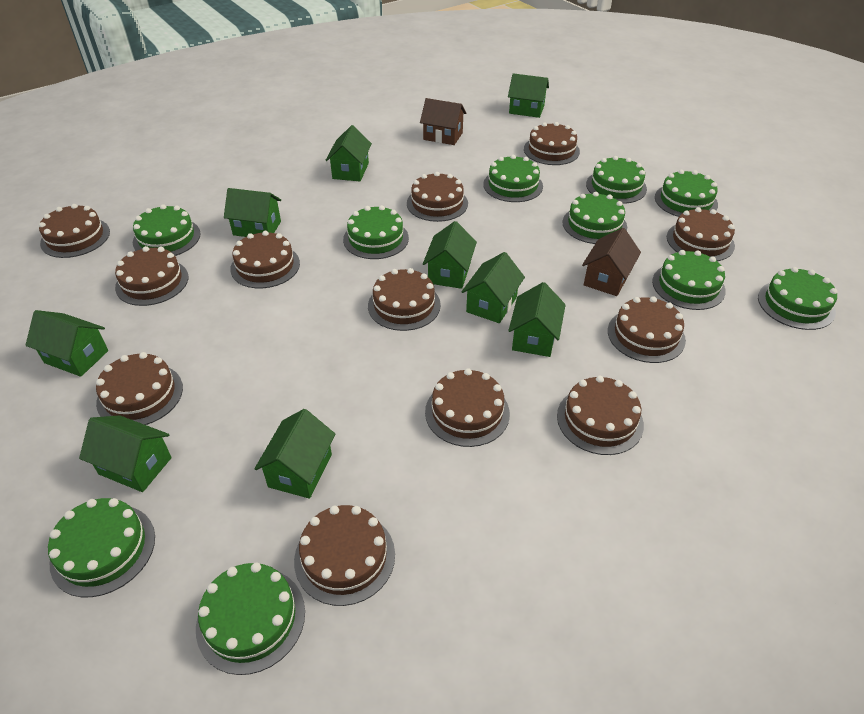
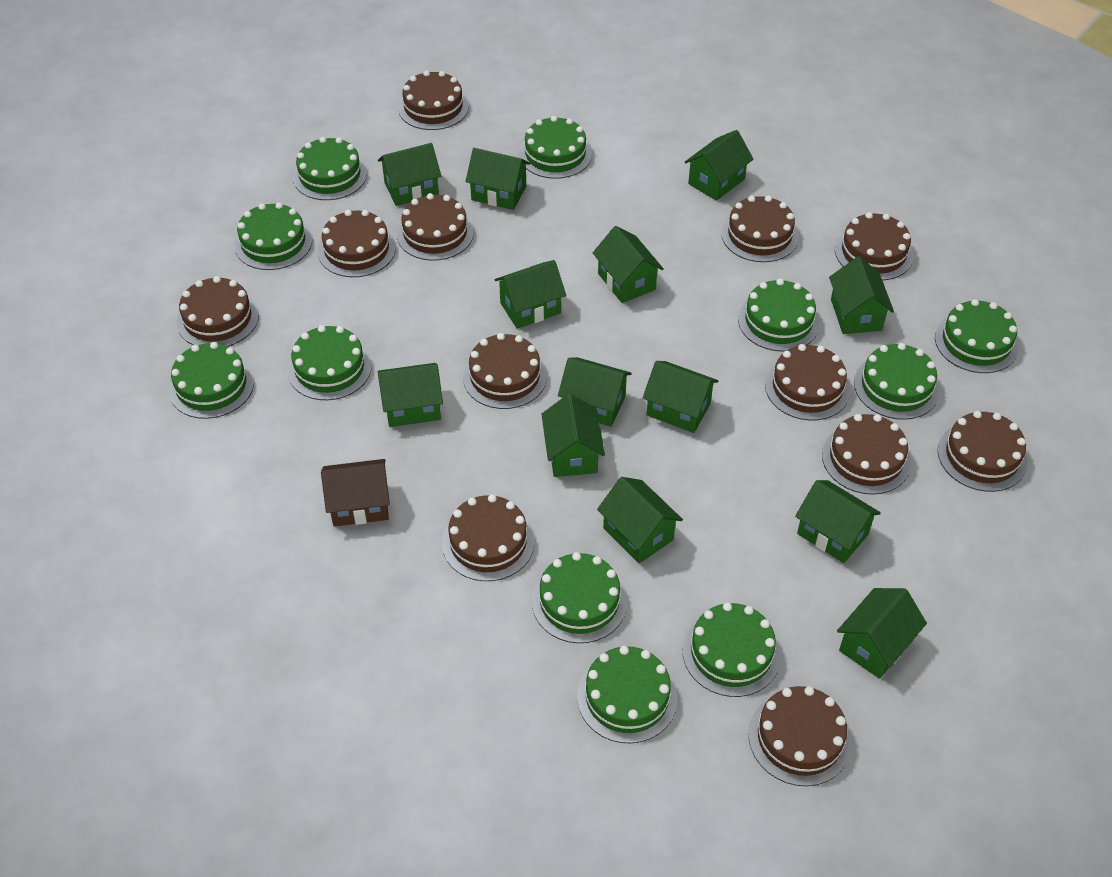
brown house: 2 -> 1
green cake: 10 -> 11
green house: 9 -> 13

